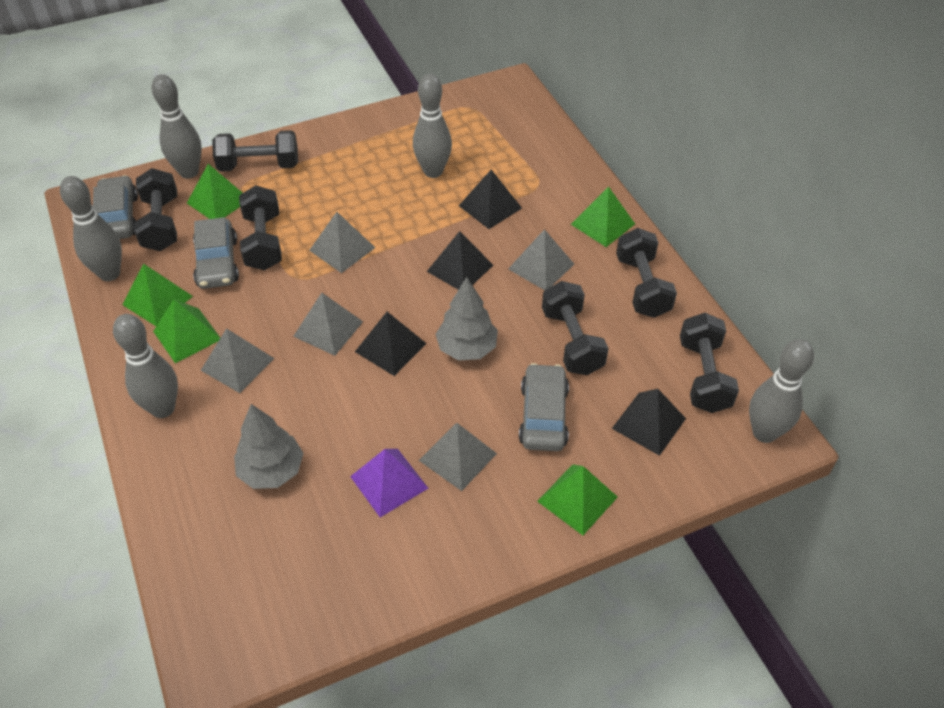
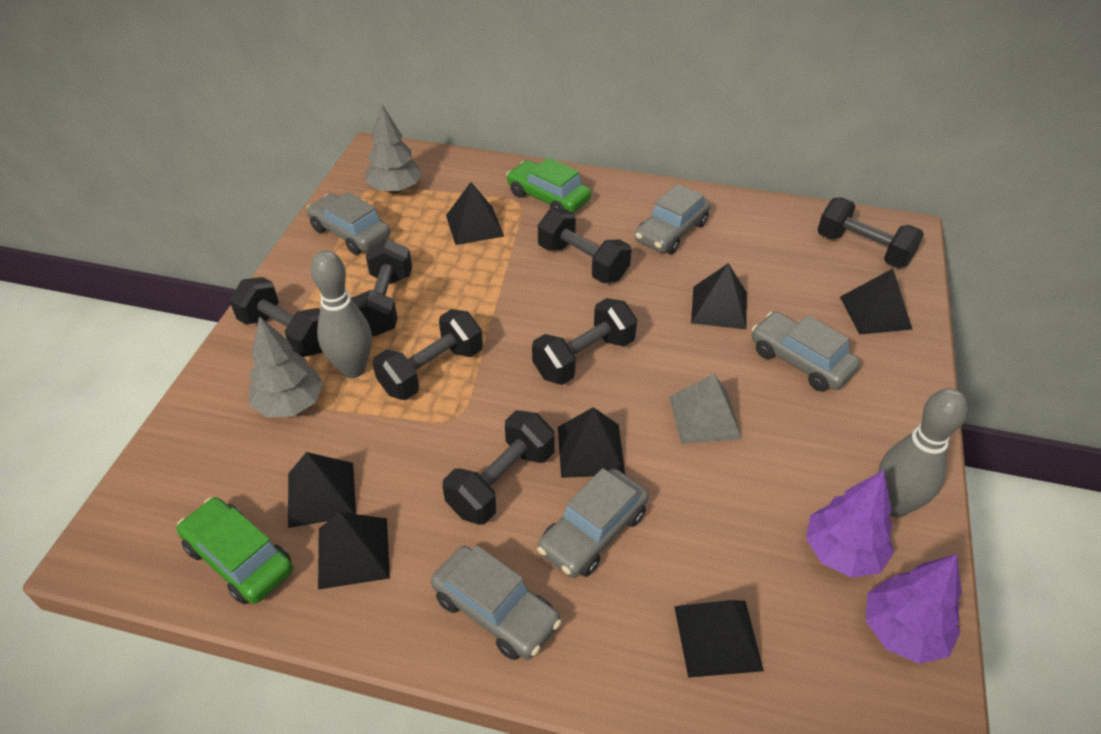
black dumbbell: 6 -> 7
black pyramid: 4 -> 7
green car: 0 -> 2
green pyramid: 5 -> 0
grey bowling pin: 5 -> 2
grey car: 3 -> 5
grey pyramid: 5 -> 1
purple pyramid: 1 -> 0
purple tree: 0 -> 2

